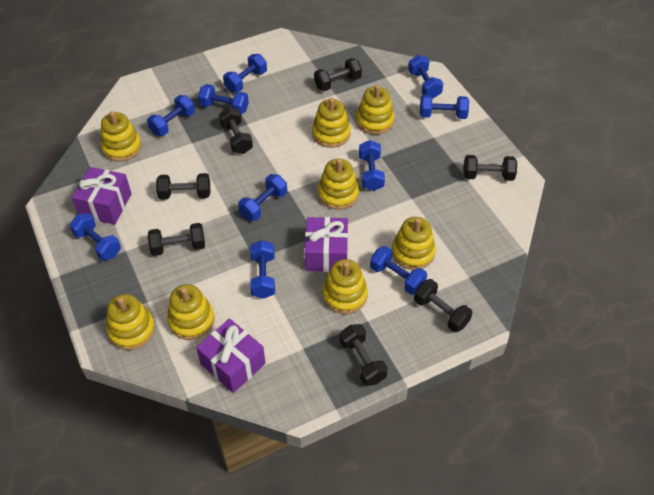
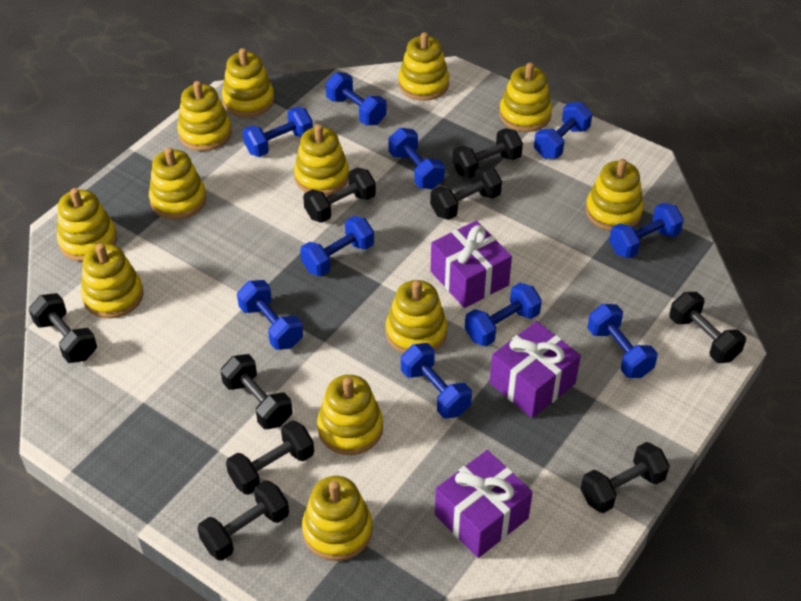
black dumbbell: 7 -> 9
yellow stacking toy: 8 -> 12

